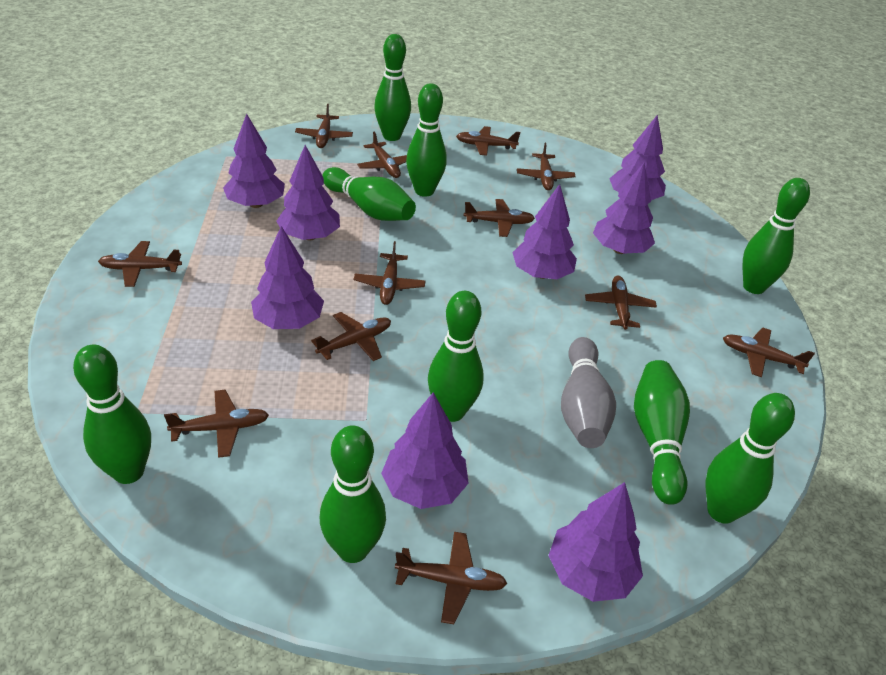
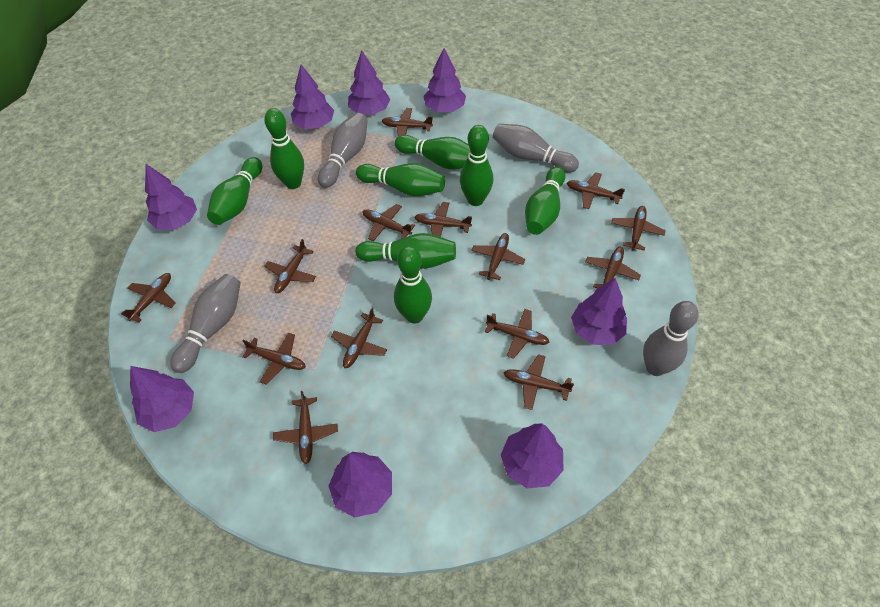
brown plane: 12 -> 14
green bowling pin: 9 -> 8
grey bowling pin: 1 -> 4

